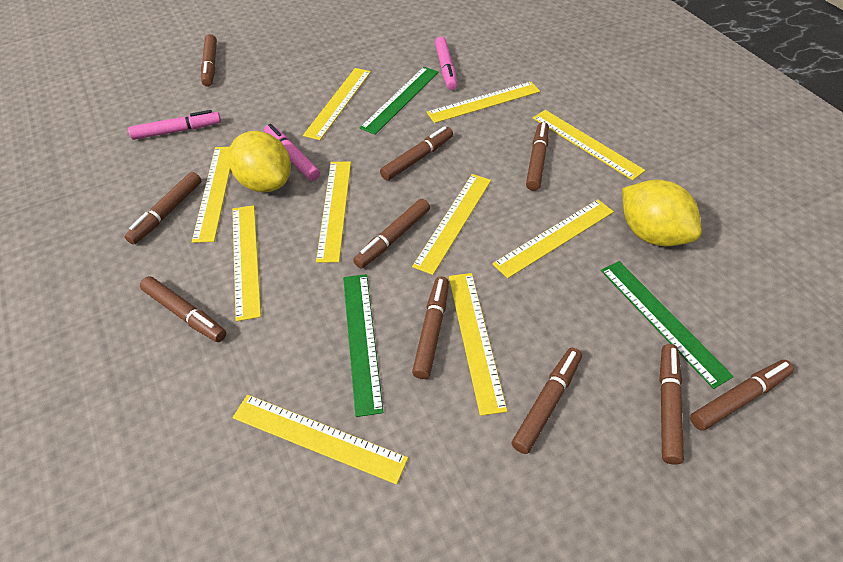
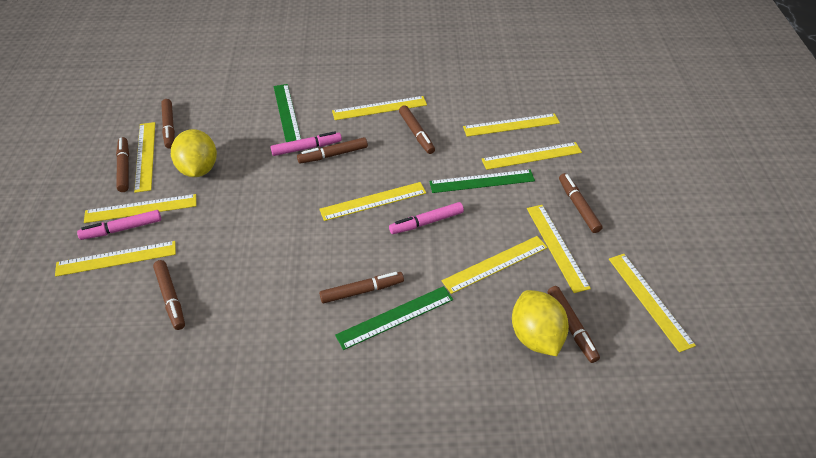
brown marker: 10 -> 8

